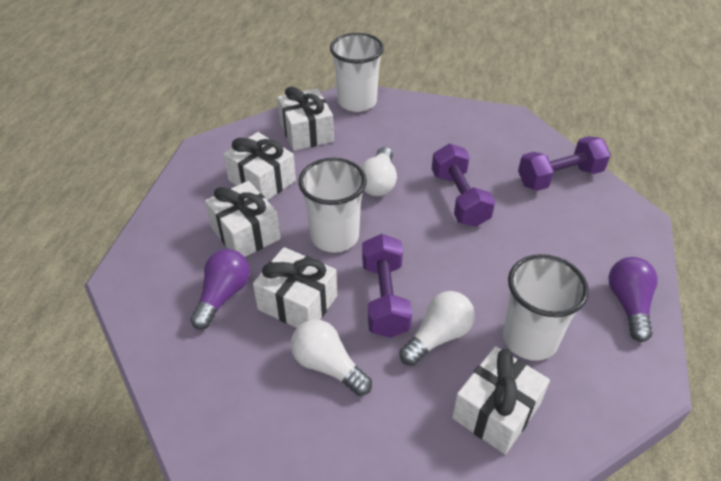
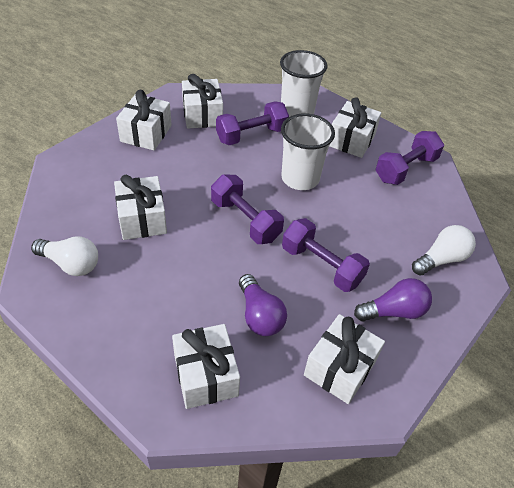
purple dumbbell: 3 -> 4
white cup: 3 -> 2
white gift: 5 -> 6
white light bulb: 3 -> 2

